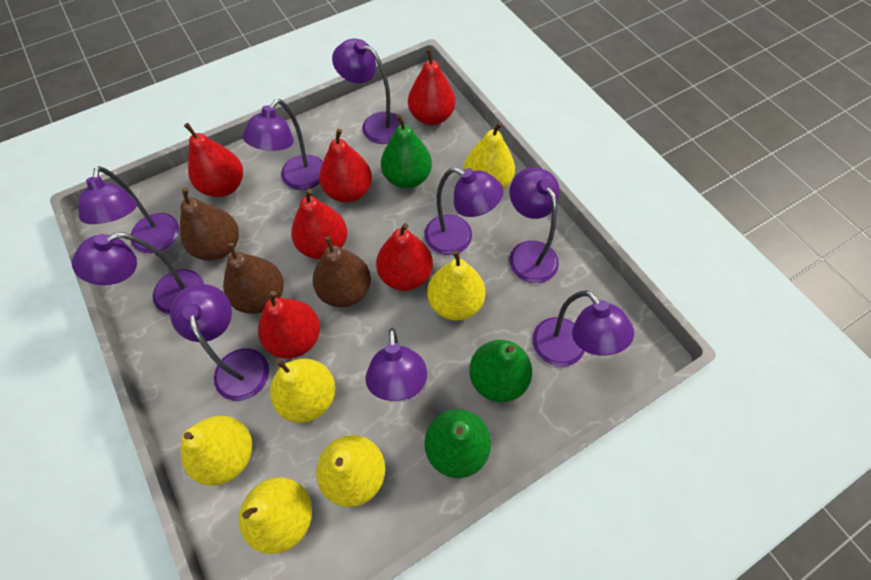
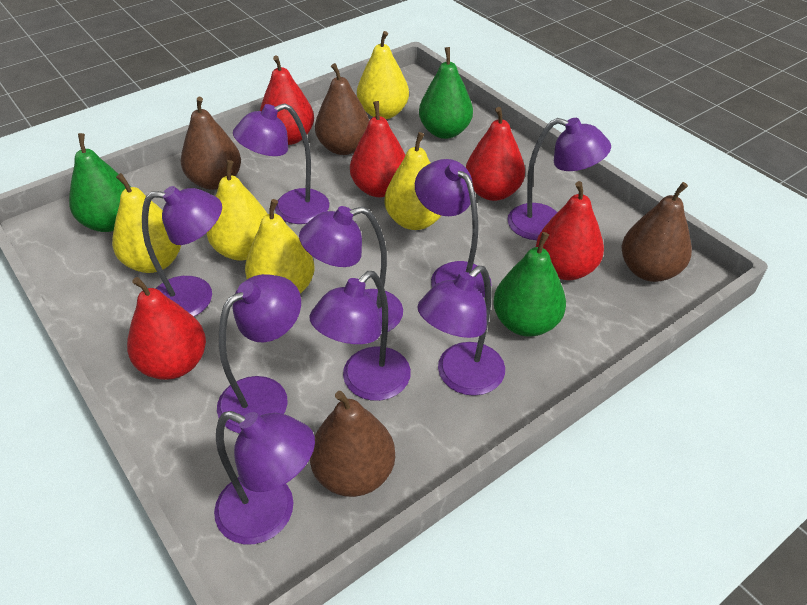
brown pear: 3 -> 4
red pear: 6 -> 5
yellow pear: 6 -> 5

